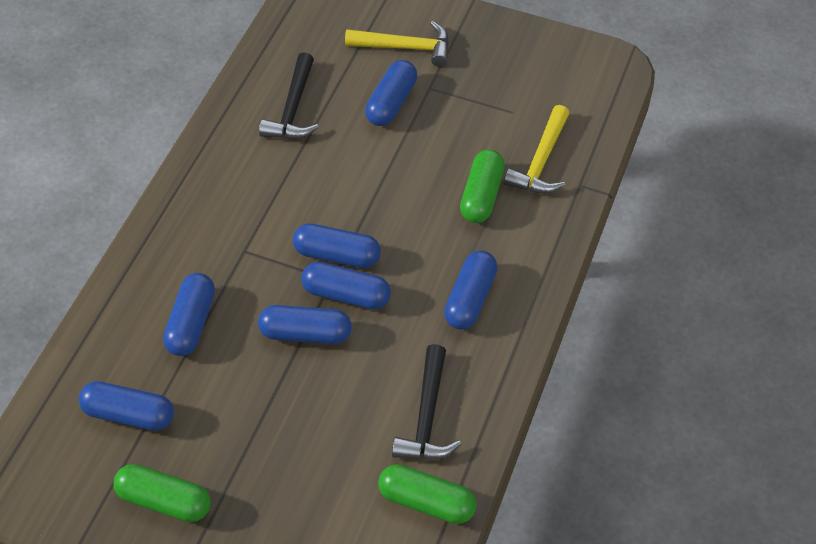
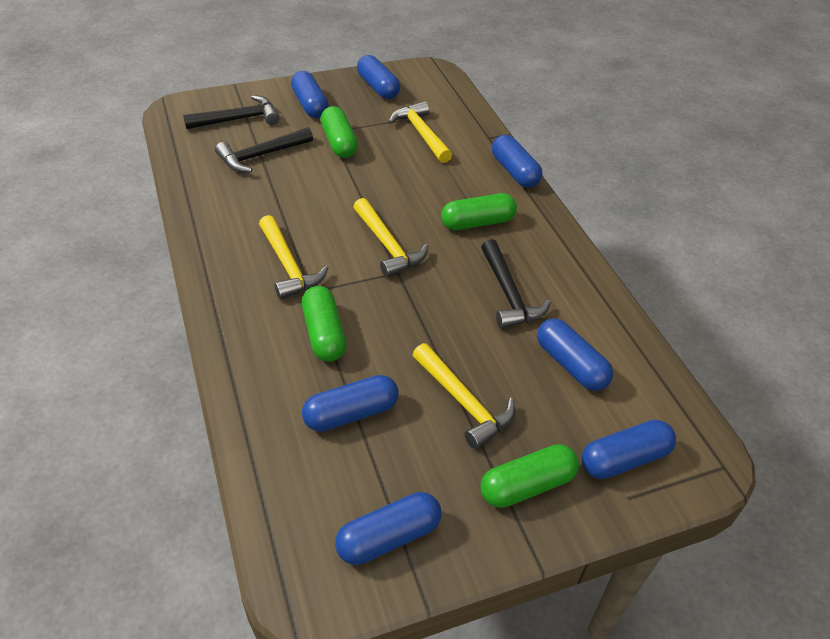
black hammer: 2 -> 3
green capsule: 3 -> 4
yellow hammer: 2 -> 4

